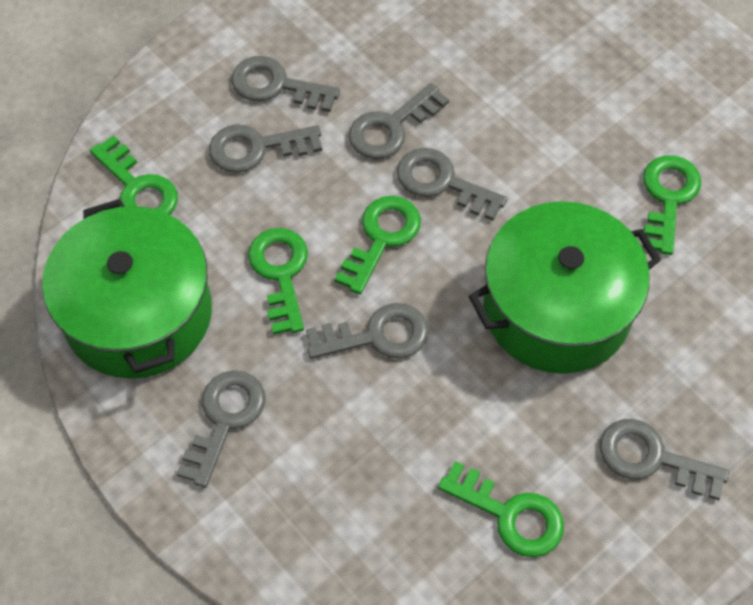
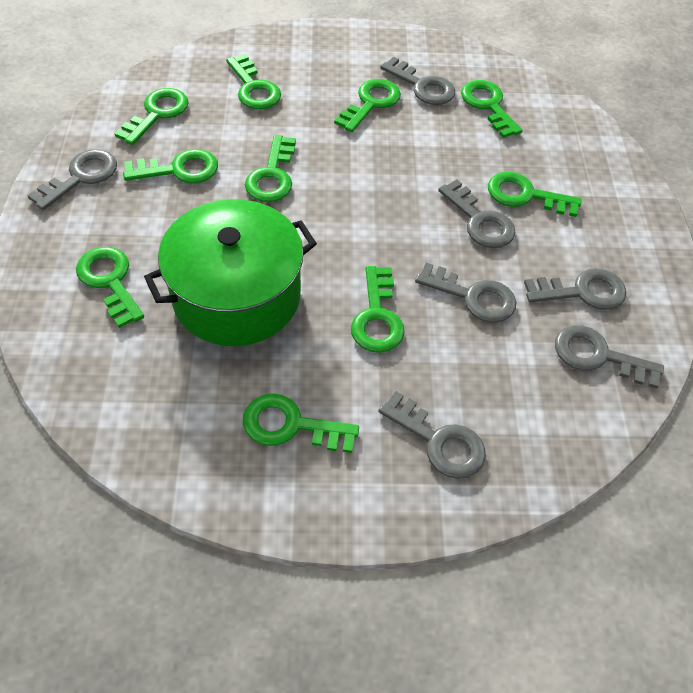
green key: 5 -> 10
green pot: 2 -> 1

